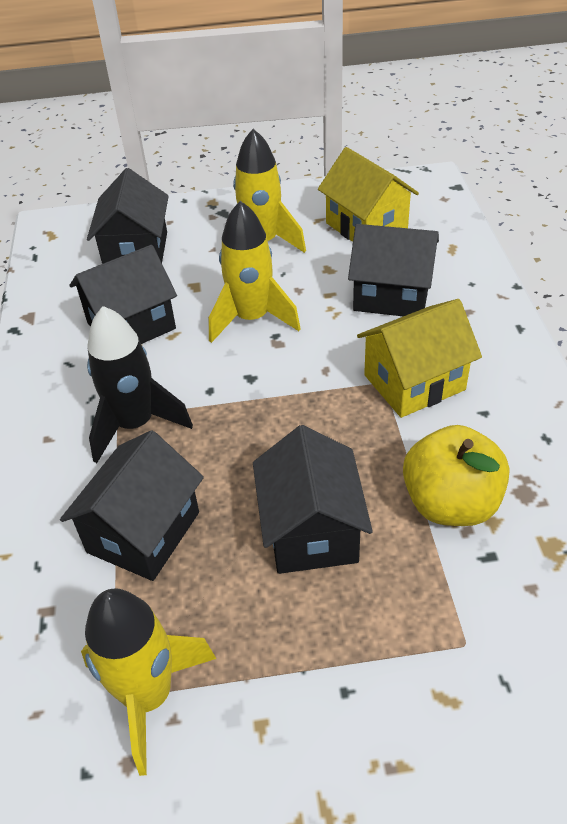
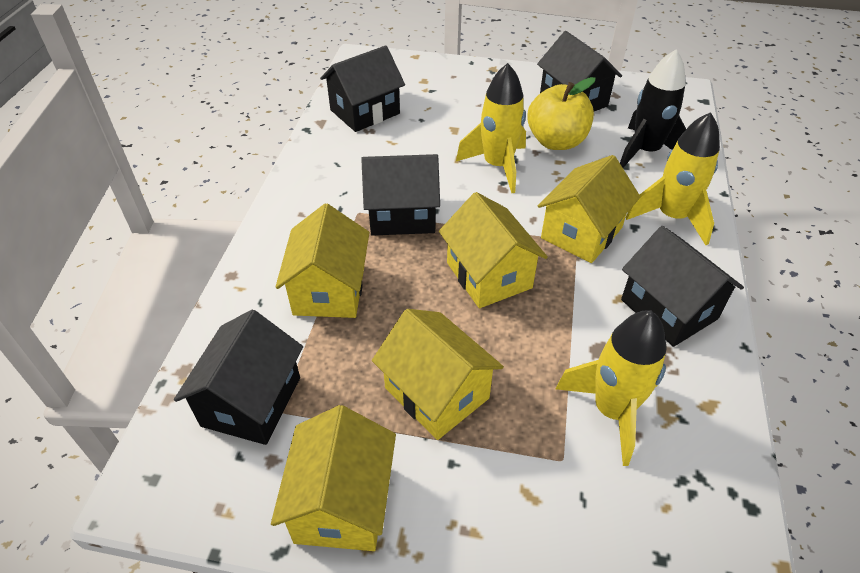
yellow house: 2 -> 5

